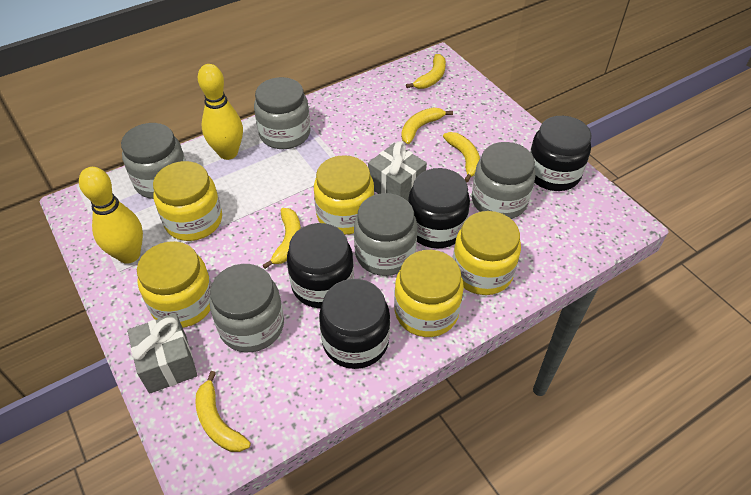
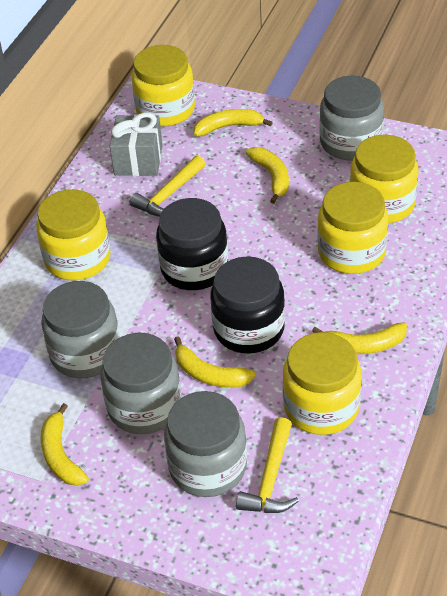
black jar: 4 -> 2
grey gift: 2 -> 1
grey jar: 5 -> 4
yellow bowling pin: 2 -> 0
yellow hammer: 0 -> 2

